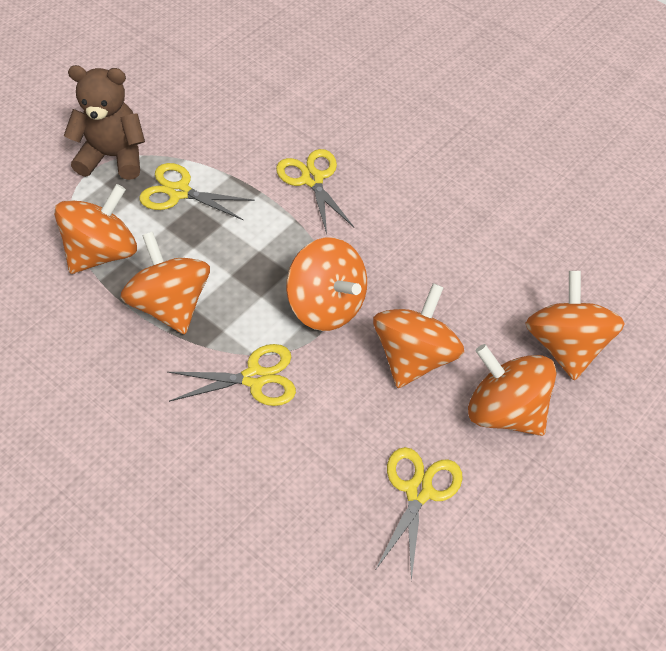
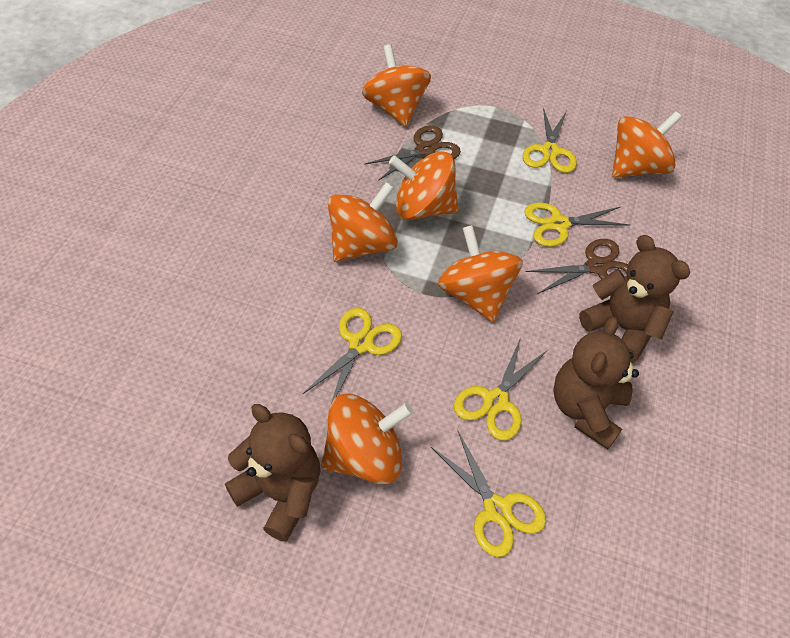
brown scissors: 0 -> 2
brown teddy bear: 1 -> 3
yellow scissors: 4 -> 5

